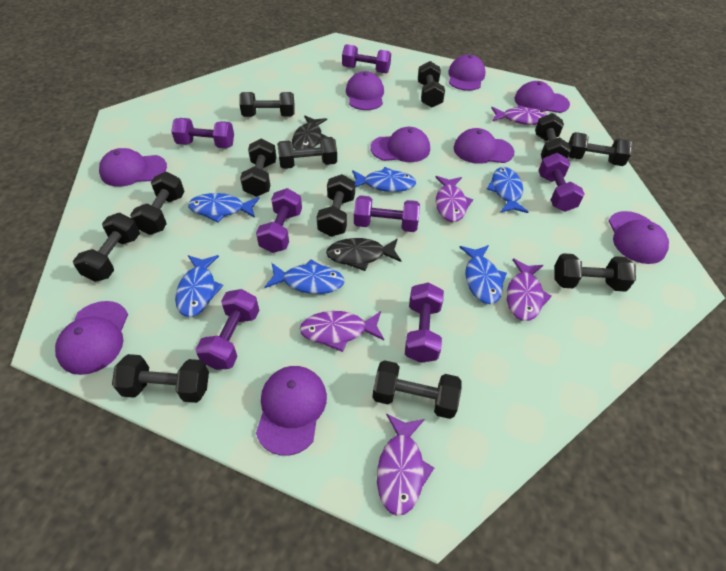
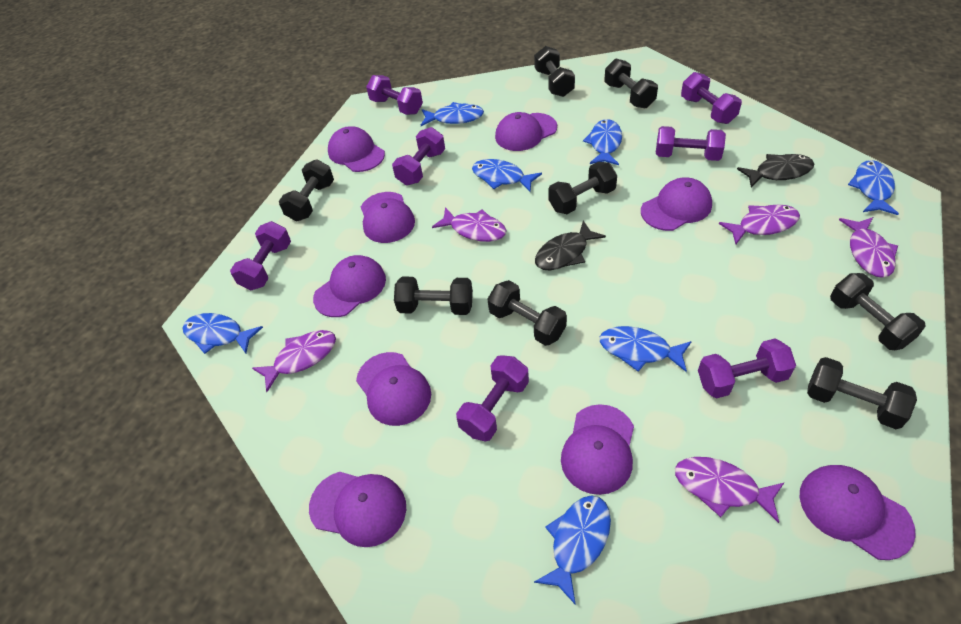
black dumbbell: 12 -> 8
blue fish: 6 -> 7

